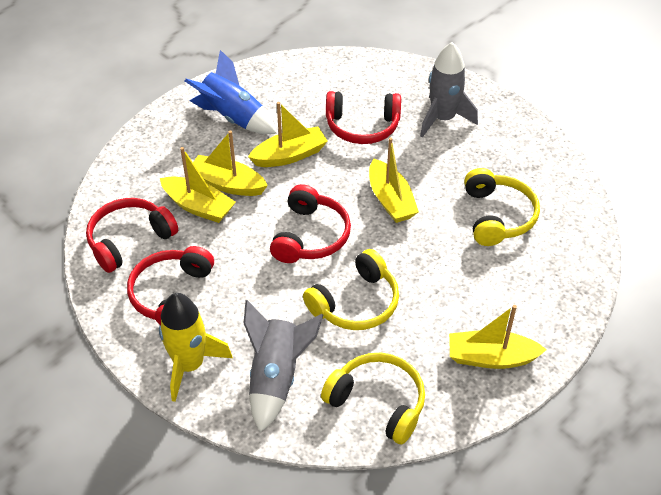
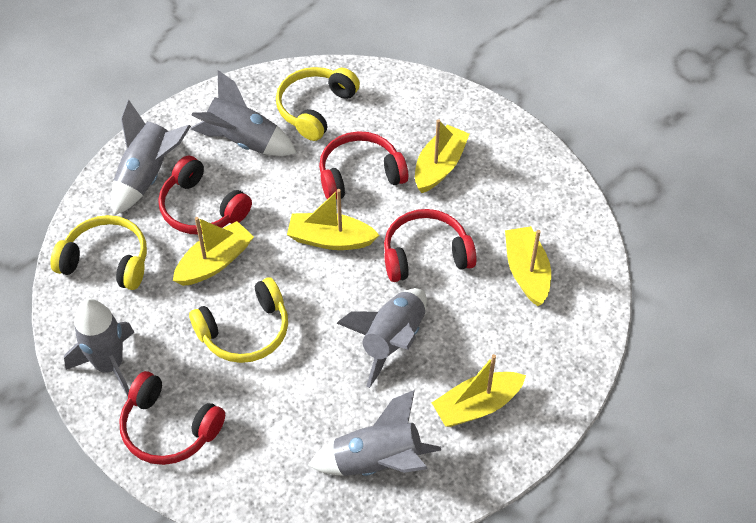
blue rocket: 1 -> 0
grey rocket: 2 -> 5
yellow rocket: 1 -> 0

